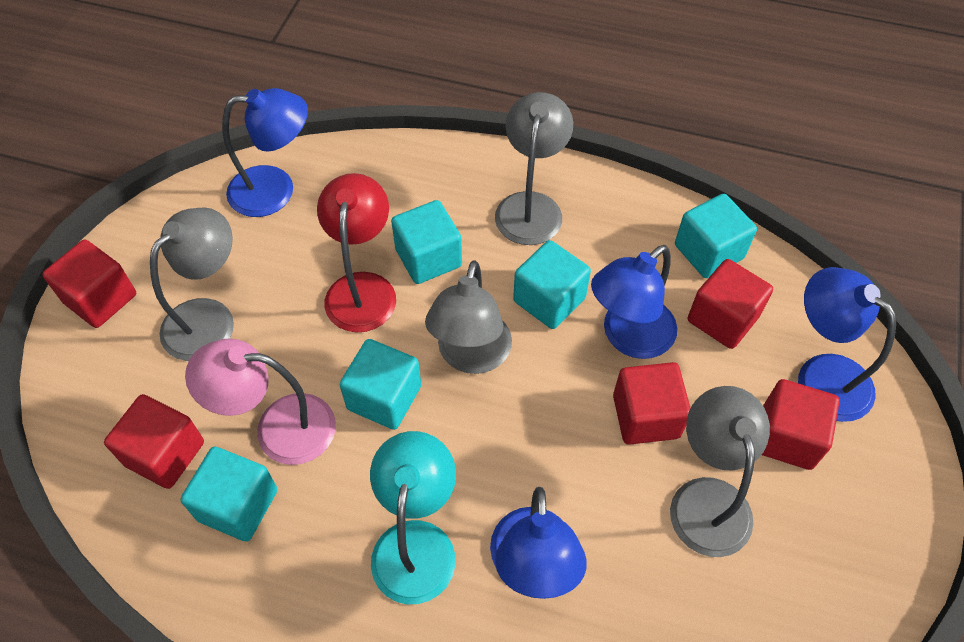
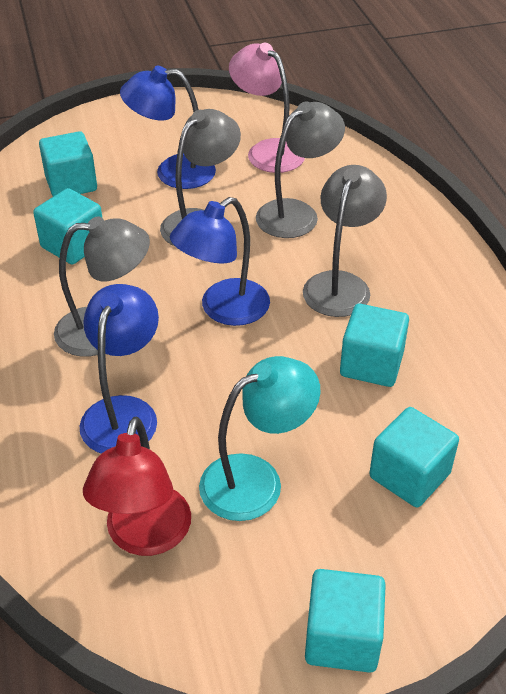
blue lamp: 4 -> 3
red cube: 5 -> 0

